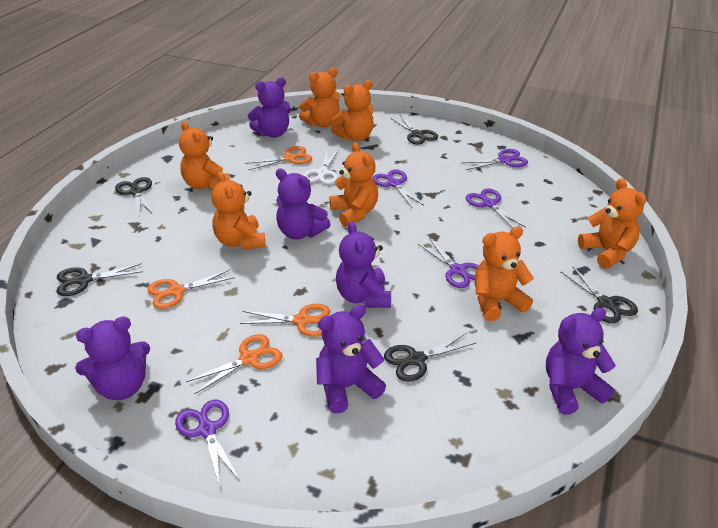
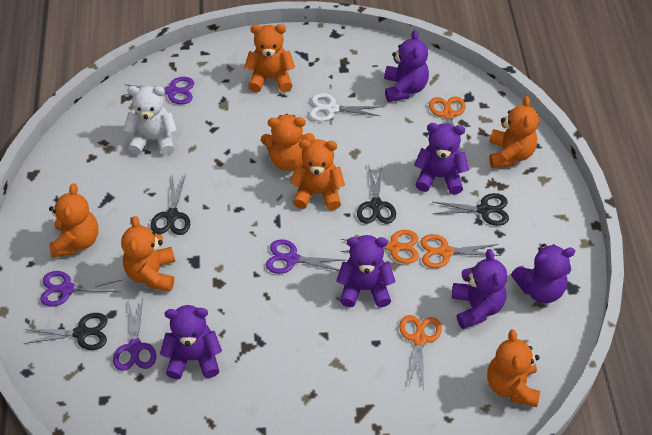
black scissors: 5 -> 4
purple scissors: 5 -> 4
white teddy bear: 0 -> 1

